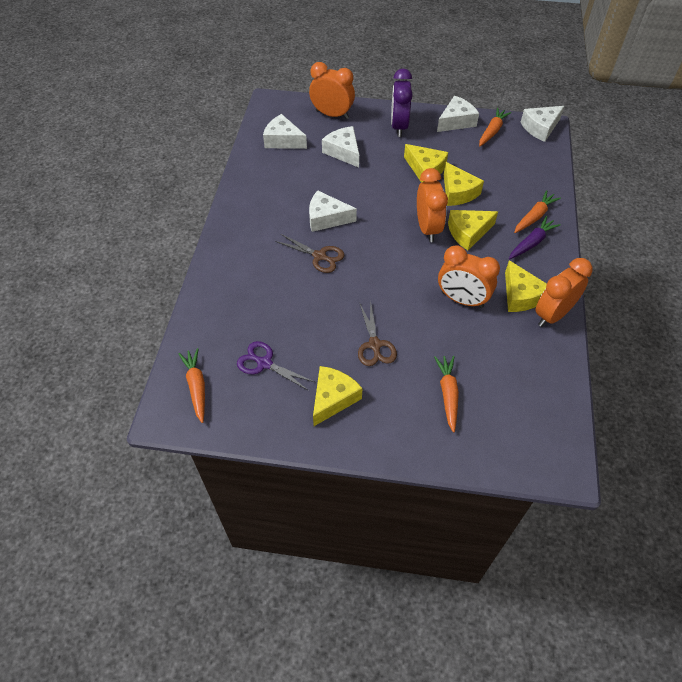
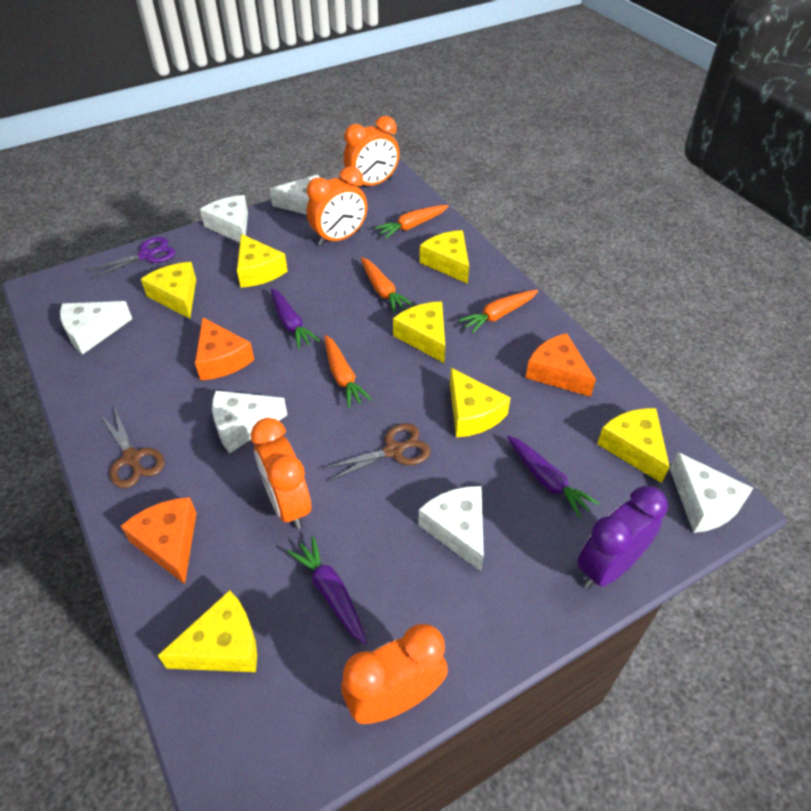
orange cheese: 0 -> 3
purple carrot: 1 -> 3
white cheese: 5 -> 6
yellow cheese: 5 -> 7

